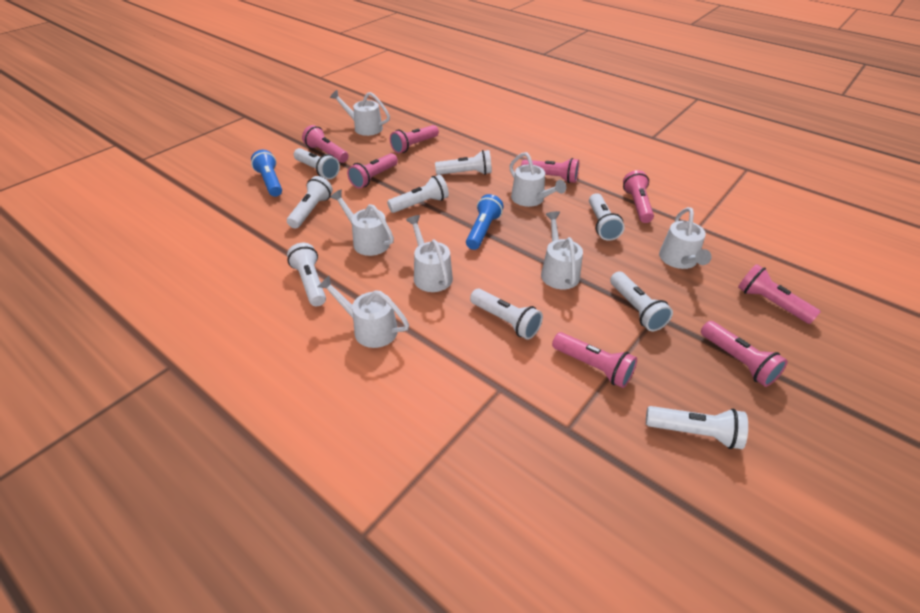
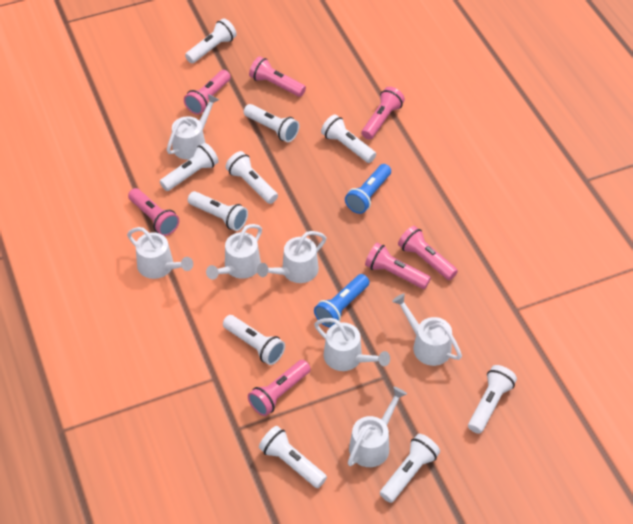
pink flashlight: 8 -> 7
white flashlight: 9 -> 10

